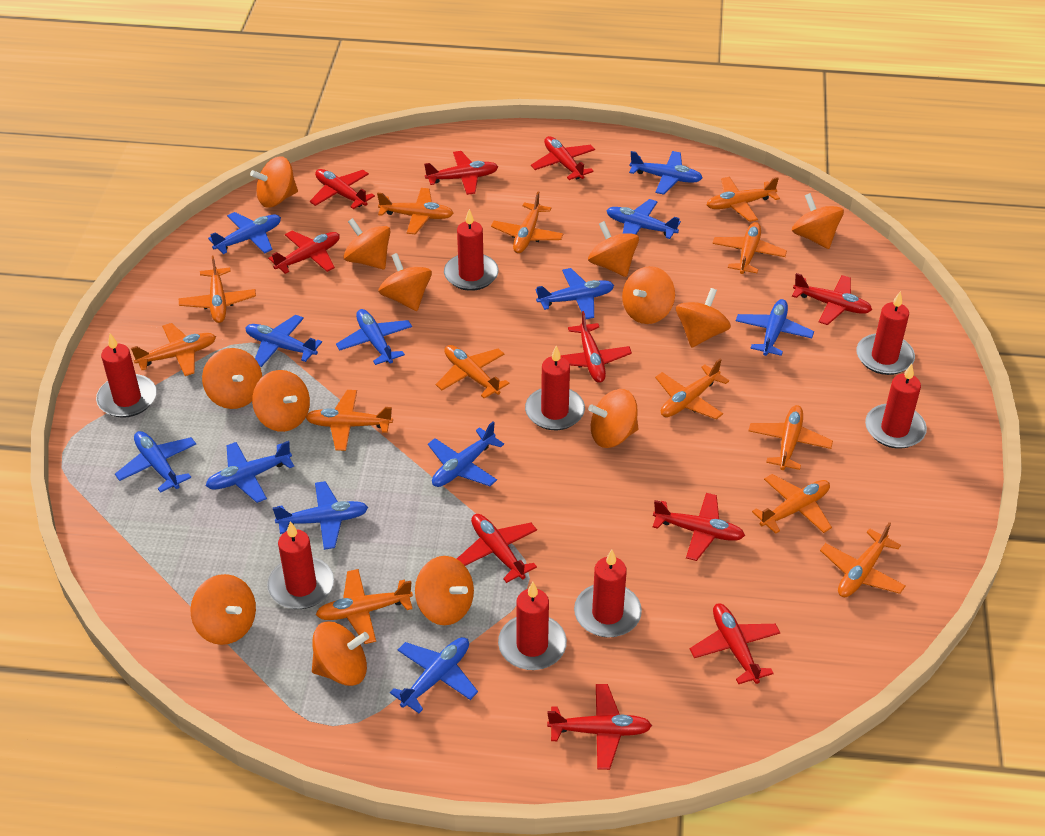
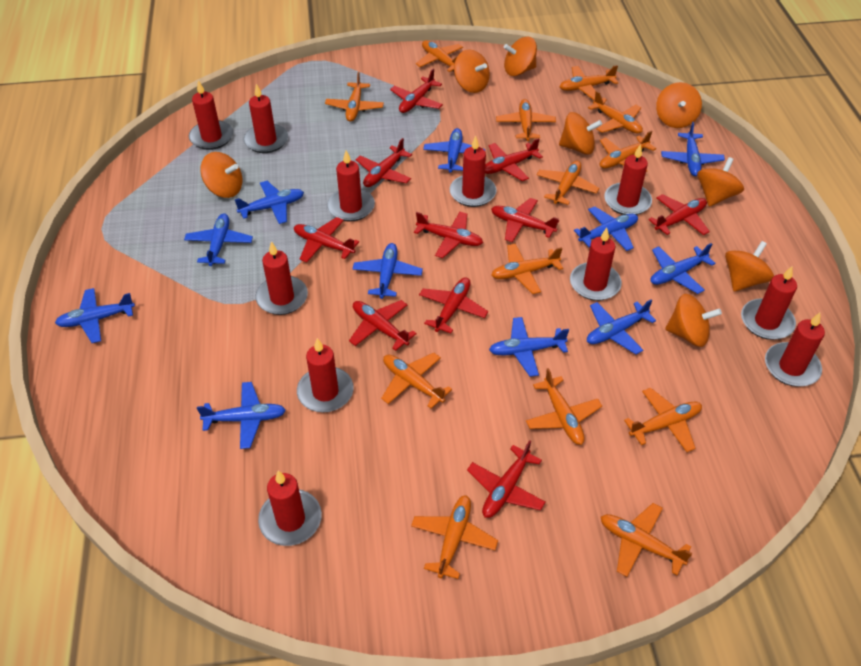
blue plane: 12 -> 11
orange spinning top: 13 -> 8
red candle: 8 -> 11

